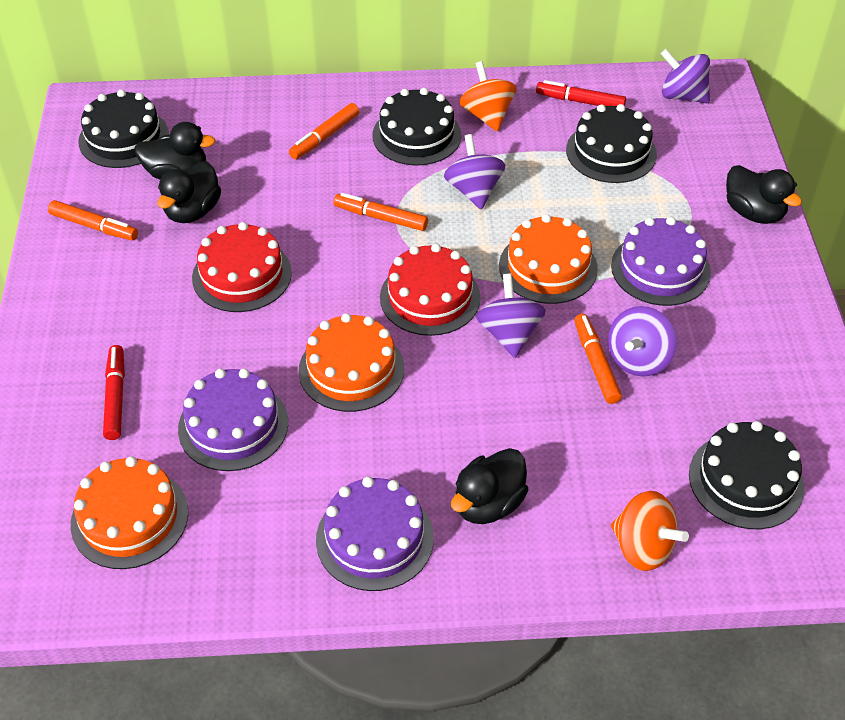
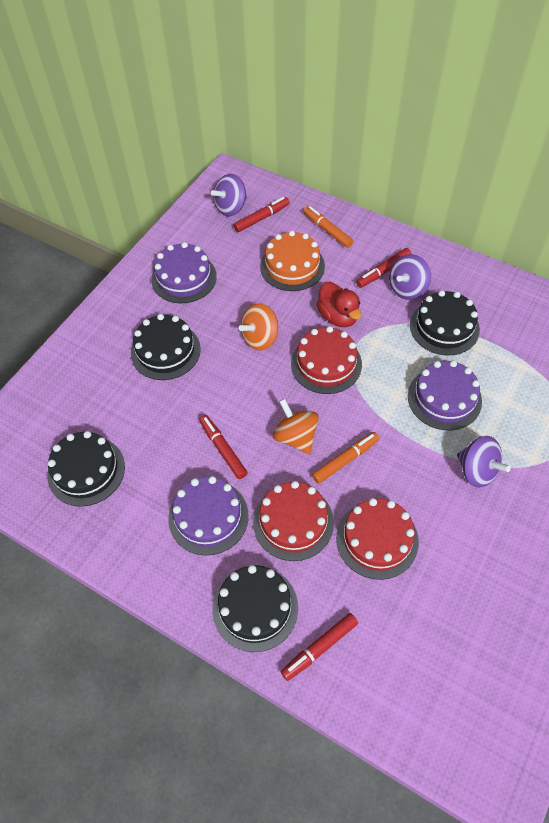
black duck: 4 -> 0
orange cake: 3 -> 1
orange marker: 4 -> 2
purple spinning top: 4 -> 3
red cake: 2 -> 3
red duck: 0 -> 1
red marker: 2 -> 4

